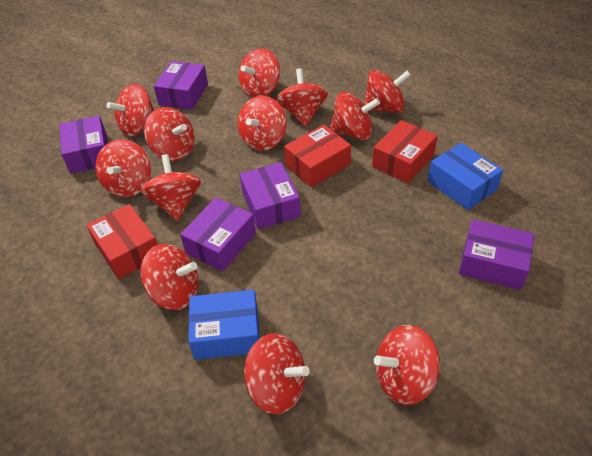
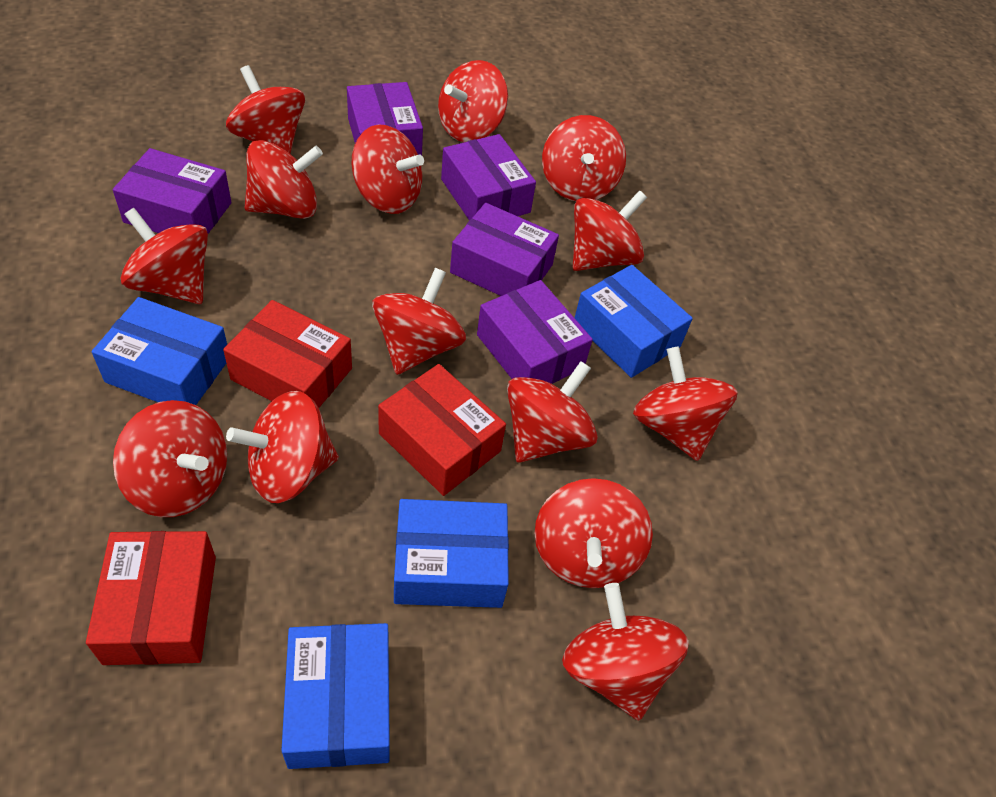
blue box: 2 -> 4
red spinning top: 12 -> 14

